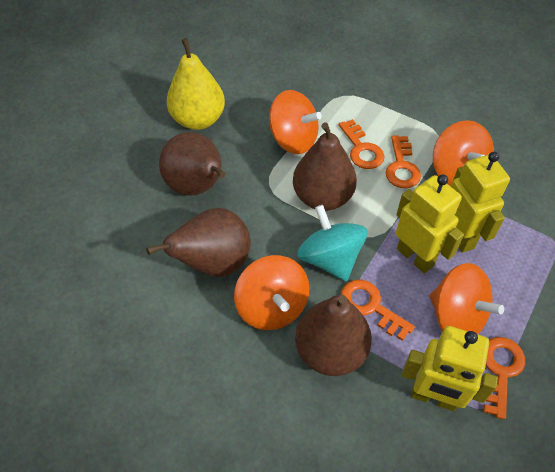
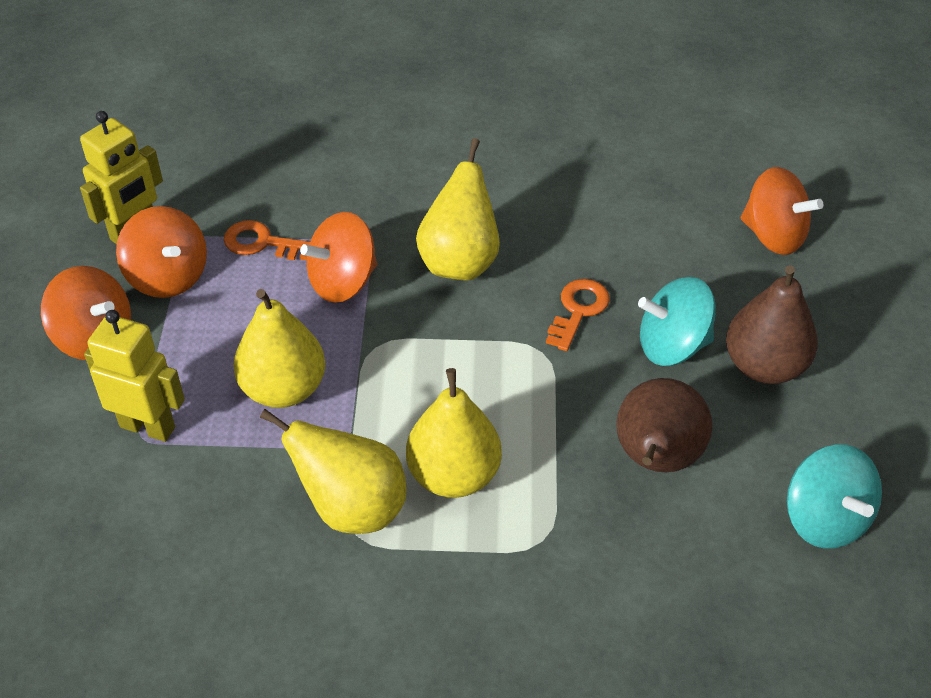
brown pear: 4 -> 2
orange key: 4 -> 2
turquoise spinning top: 1 -> 2
yellow pear: 1 -> 4
yellow robot: 3 -> 2

